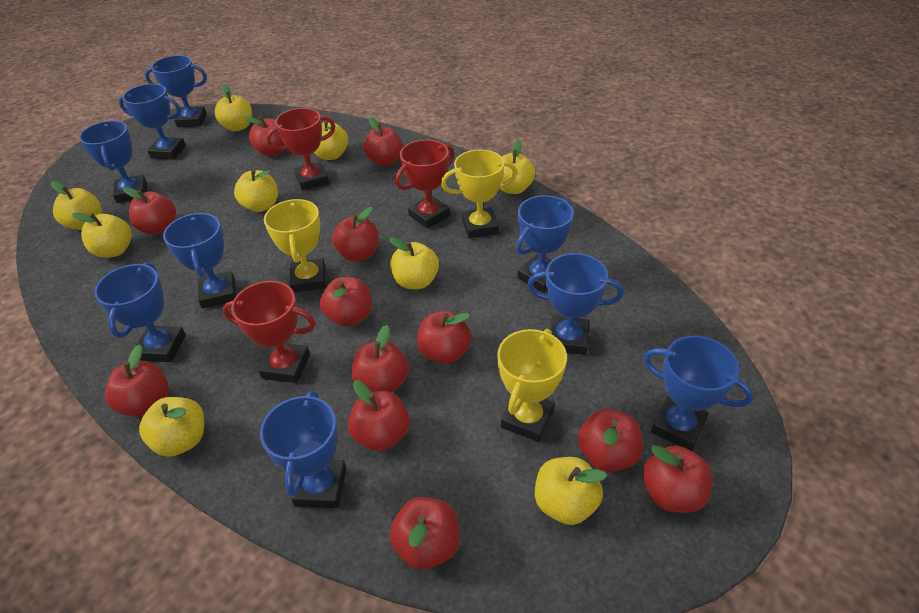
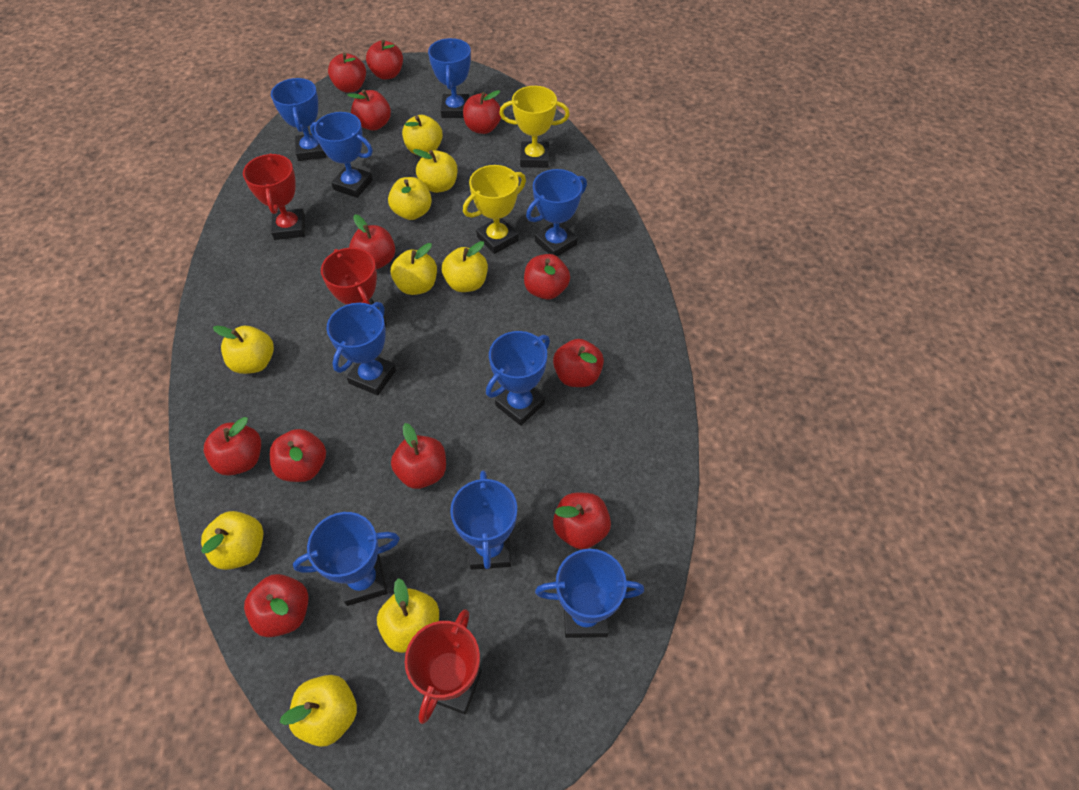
yellow trophy: 3 -> 2

